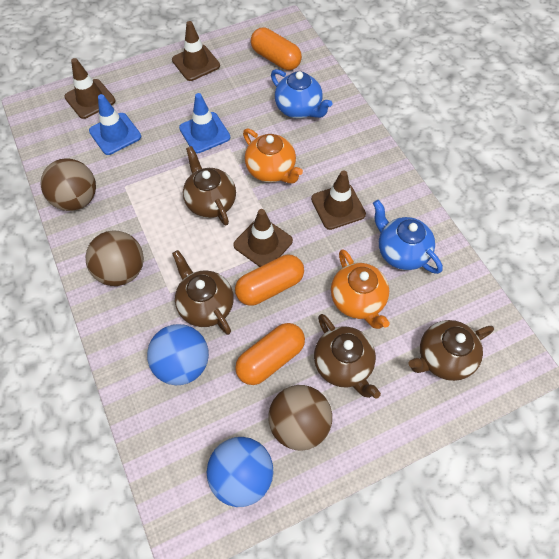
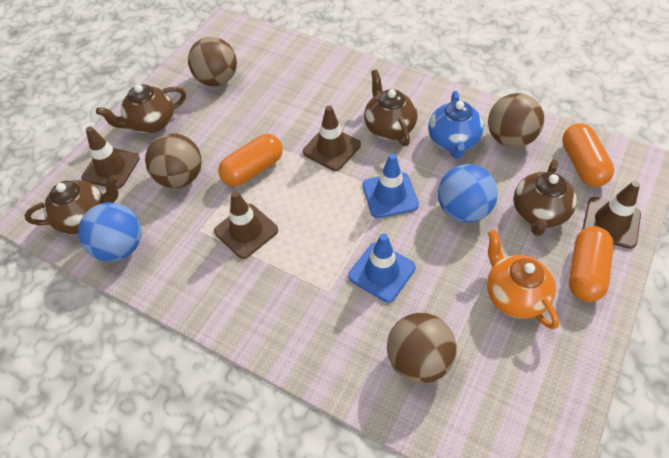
blue teapot: 2 -> 1
brown ball: 3 -> 4
orange teapot: 2 -> 1

